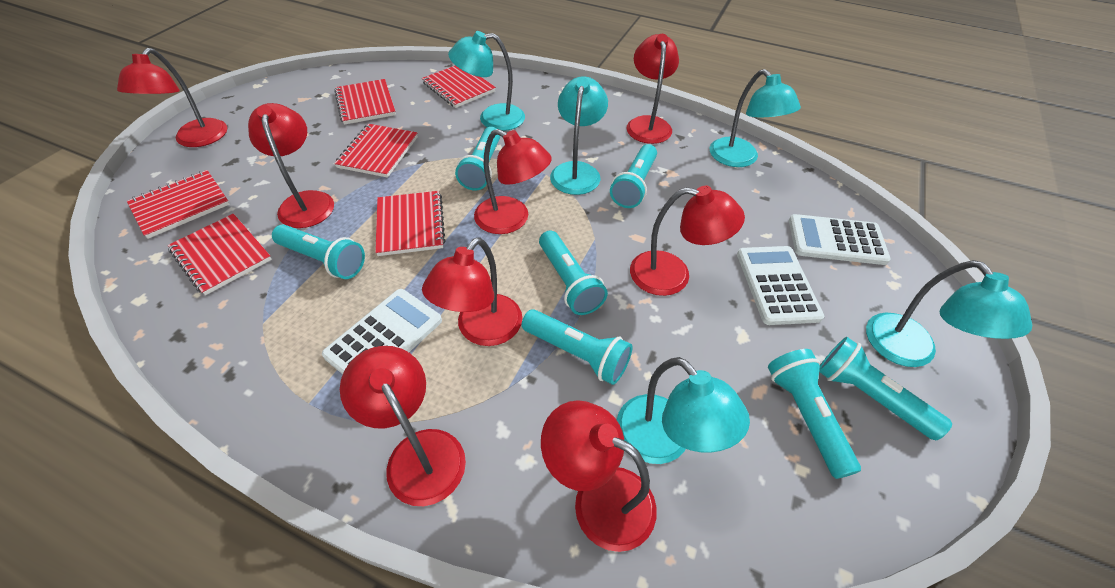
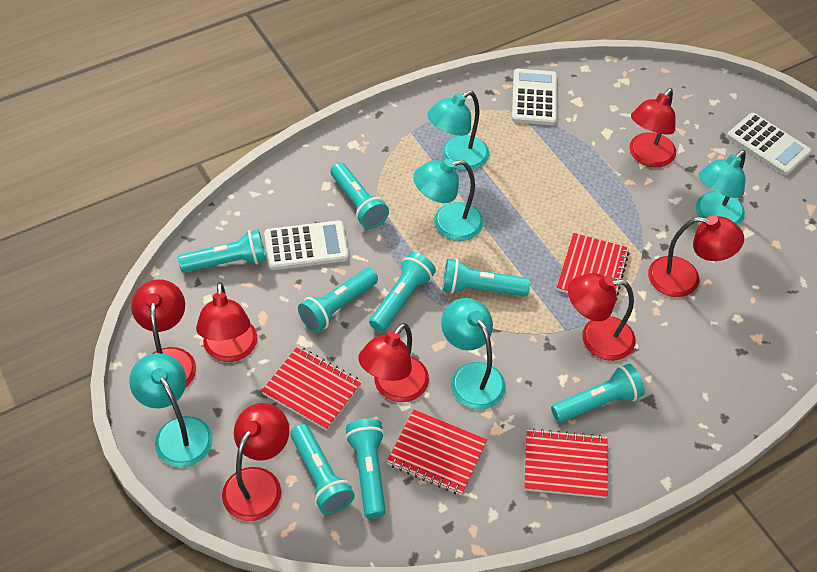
red lamp: 8 -> 7
red notebook: 6 -> 4
turquoise flashlight: 7 -> 8

